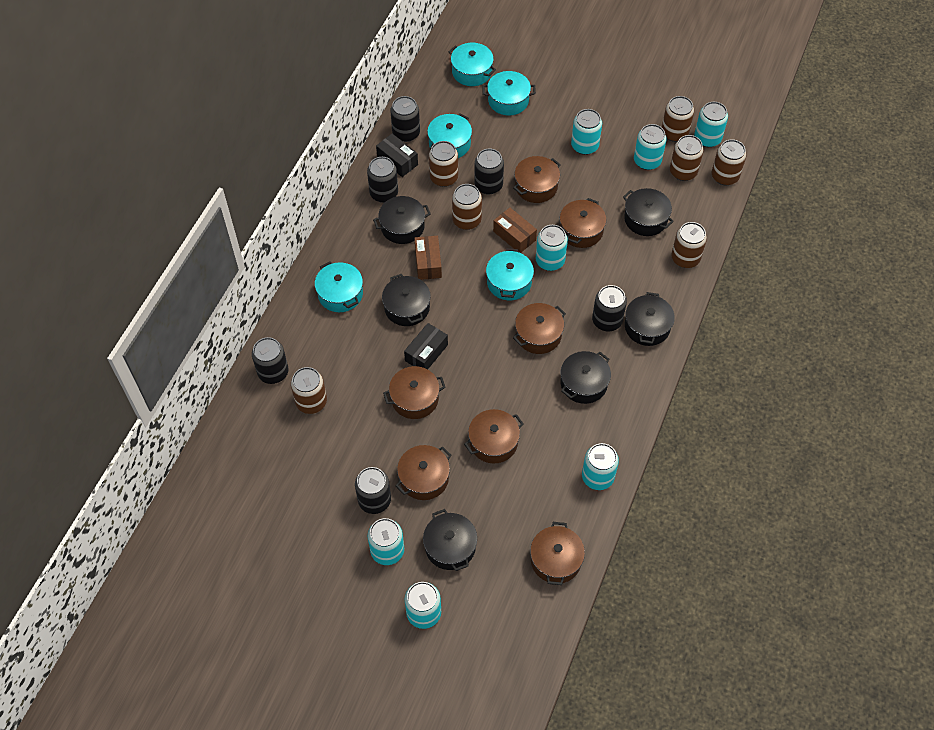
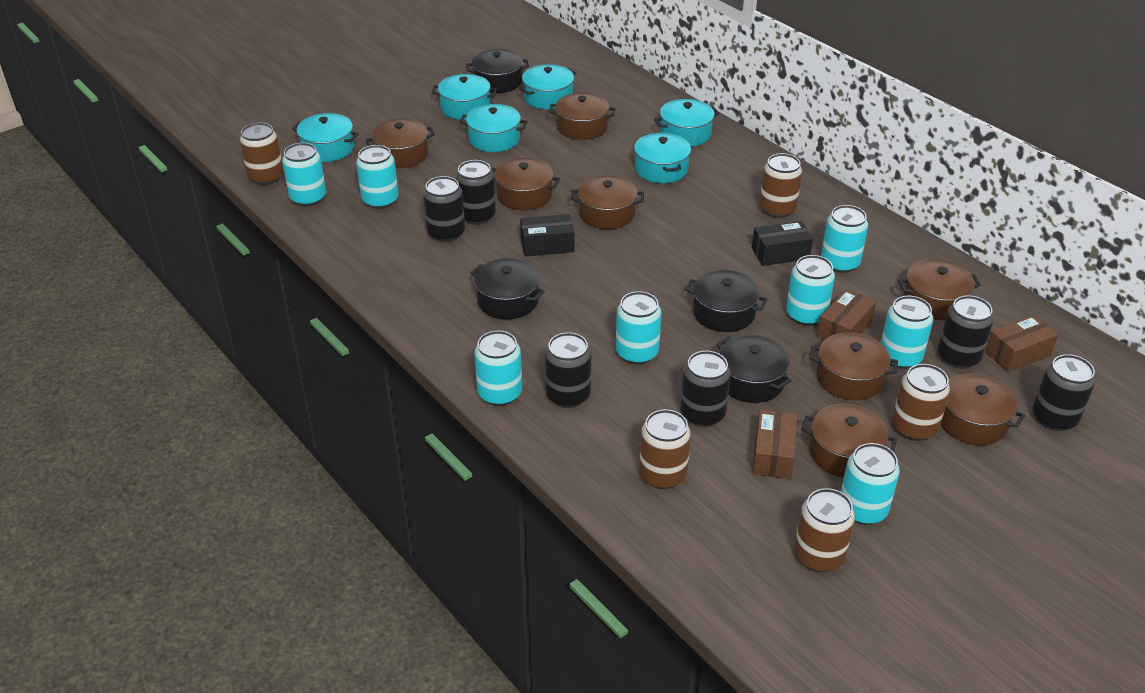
black pot: 6 -> 4
brown box: 2 -> 3
brown can: 7 -> 5
brown pot: 7 -> 8
turquoise can: 7 -> 8
turquoise pot: 5 -> 6

